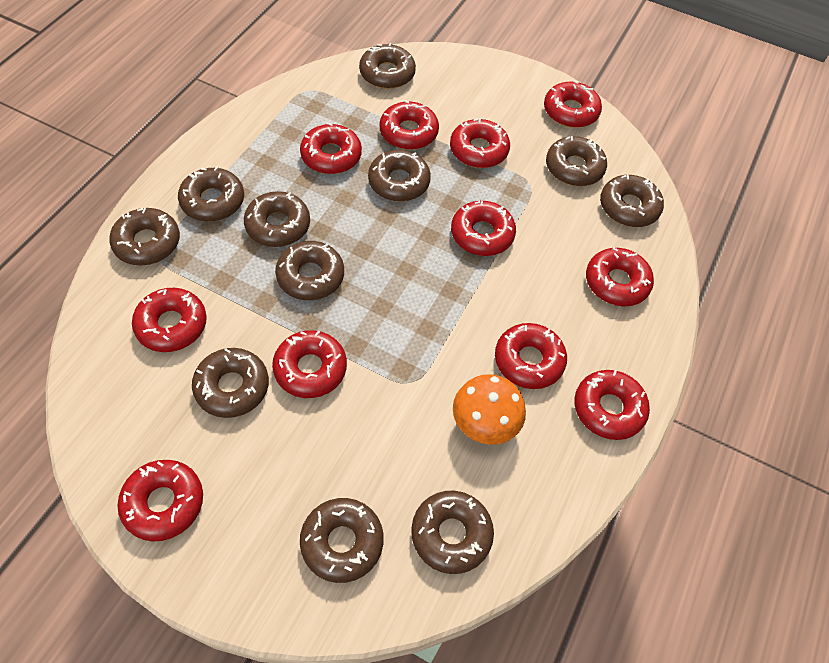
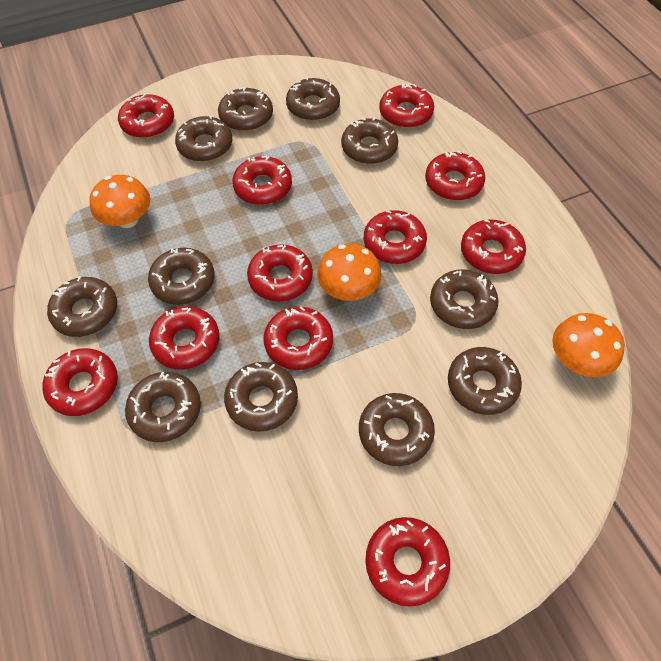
orange mushroom: 1 -> 3

